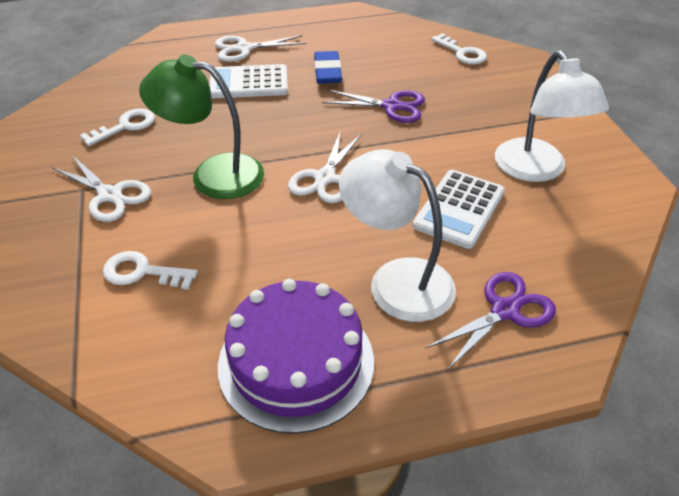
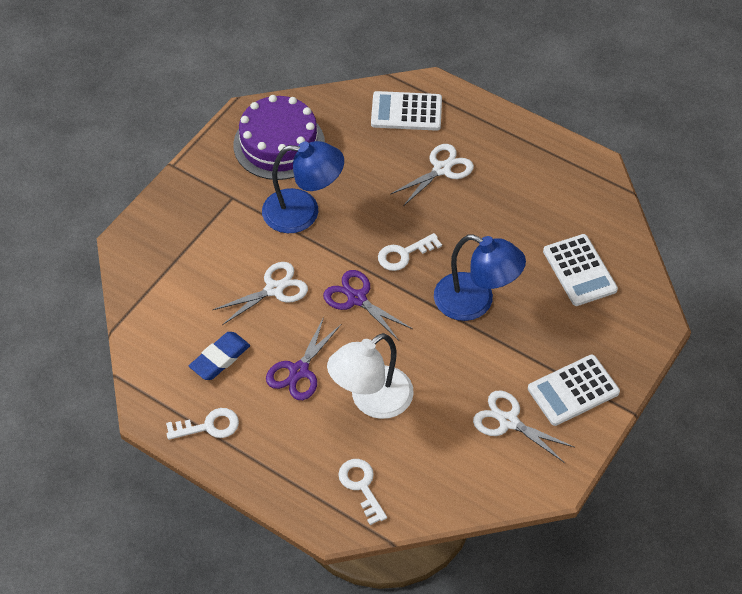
blue lamp: 0 -> 2
green lamp: 1 -> 0
white calculator: 2 -> 3
white lamp: 2 -> 1

